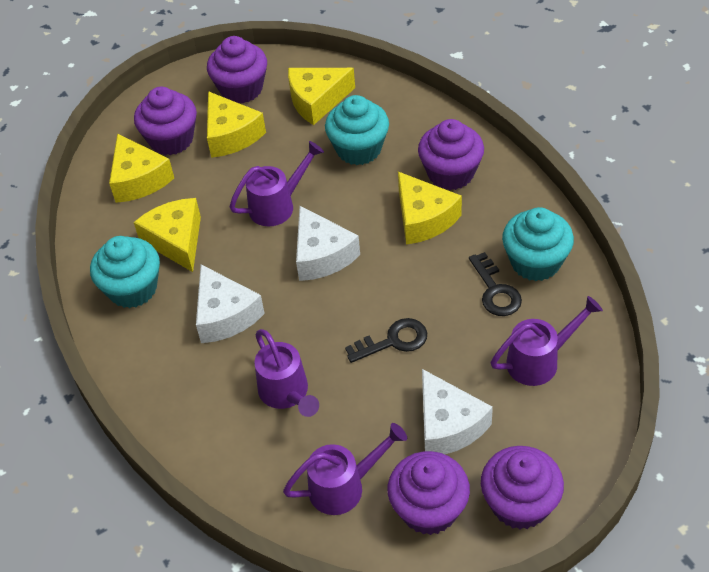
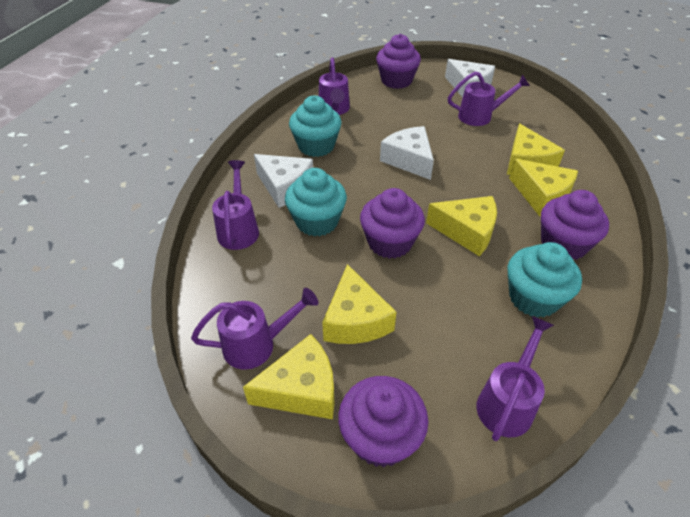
black key: 2 -> 0
purple cupcake: 5 -> 4
purple watering can: 4 -> 5

